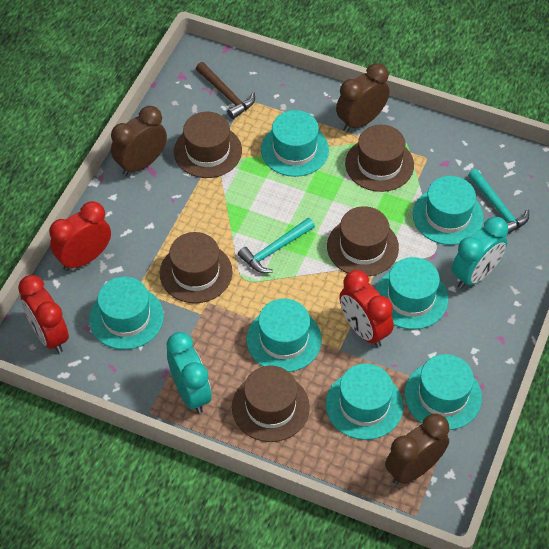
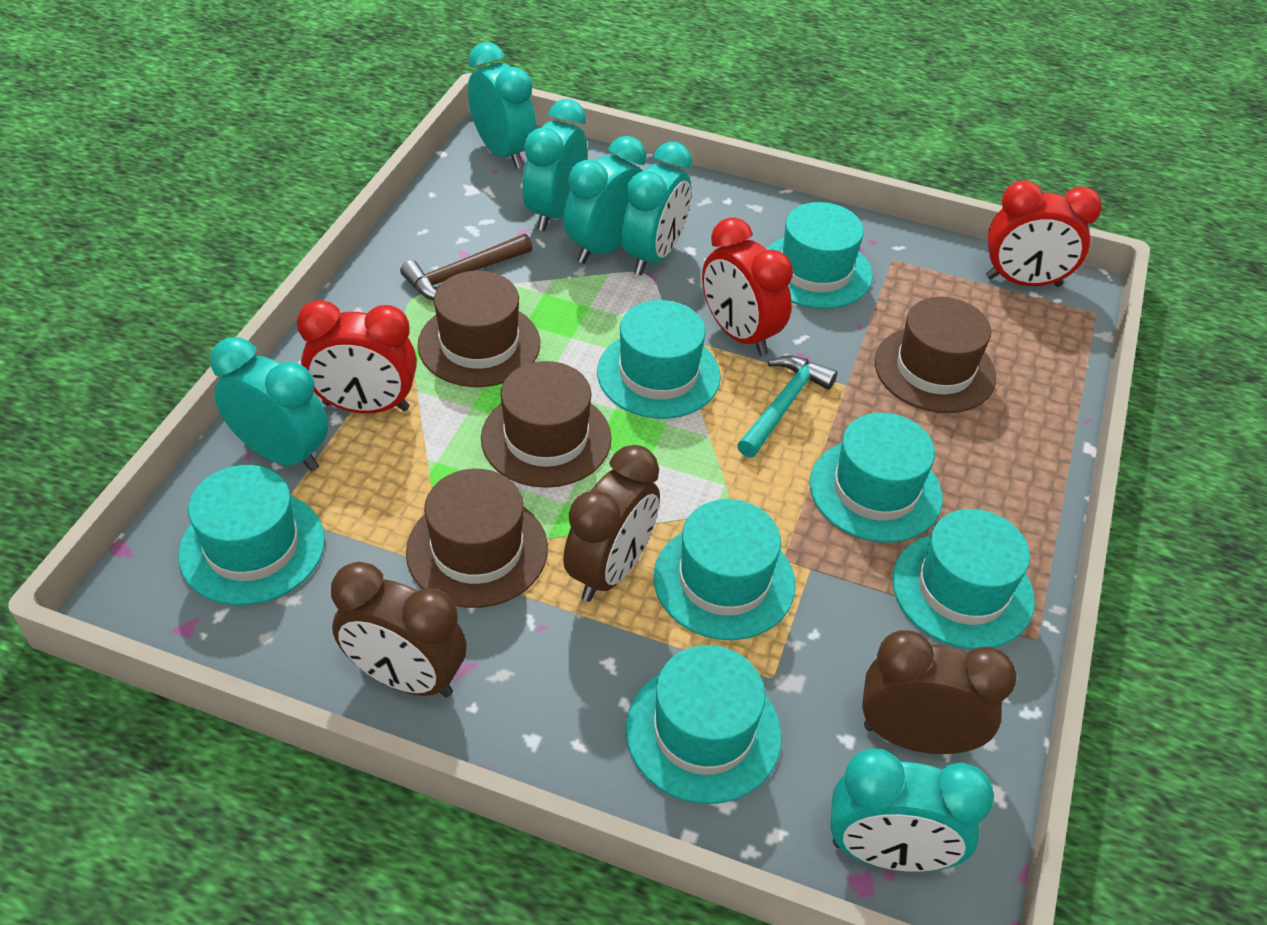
brown hat: 5 -> 4
turquoise clock: 2 -> 6
turquoise hammer: 2 -> 1

